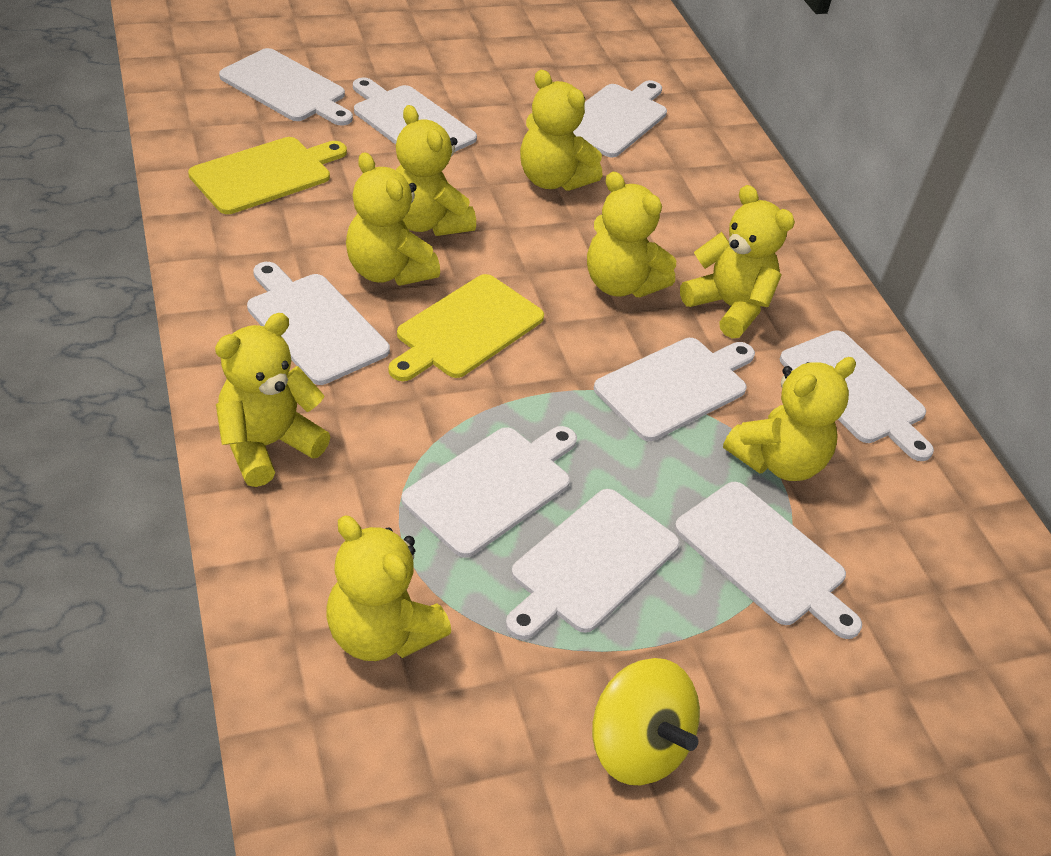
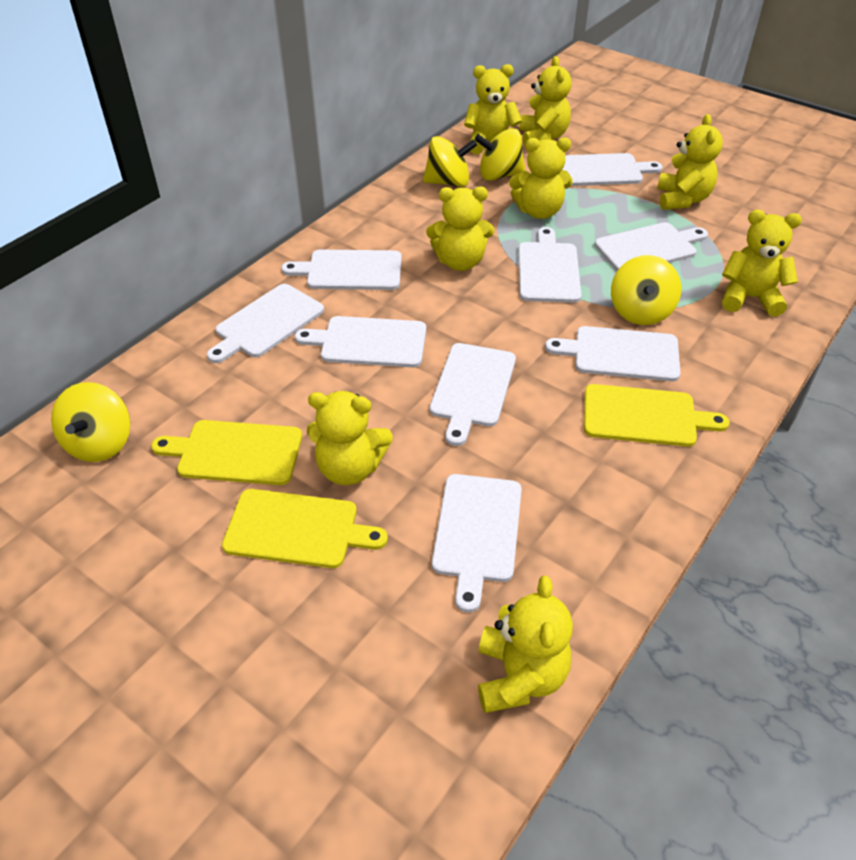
yellow cutting board: 2 -> 3
yellow spinning top: 1 -> 4

